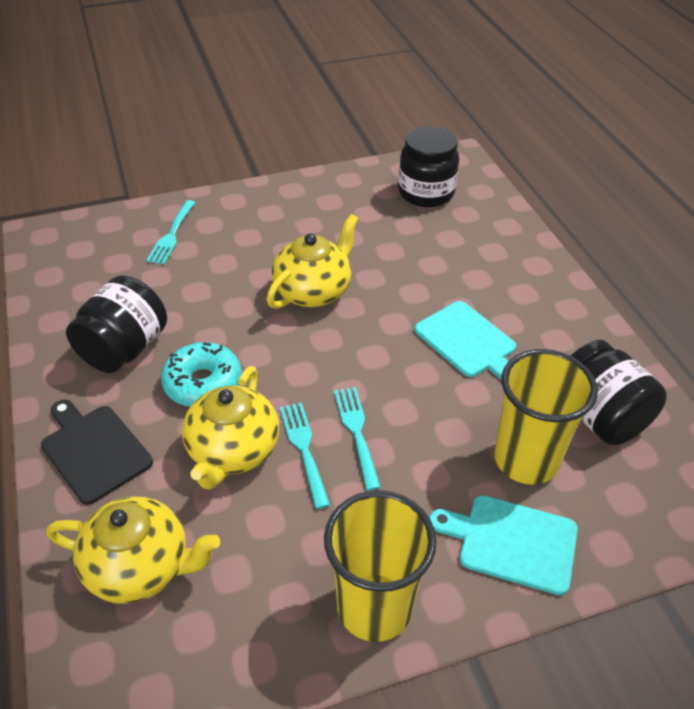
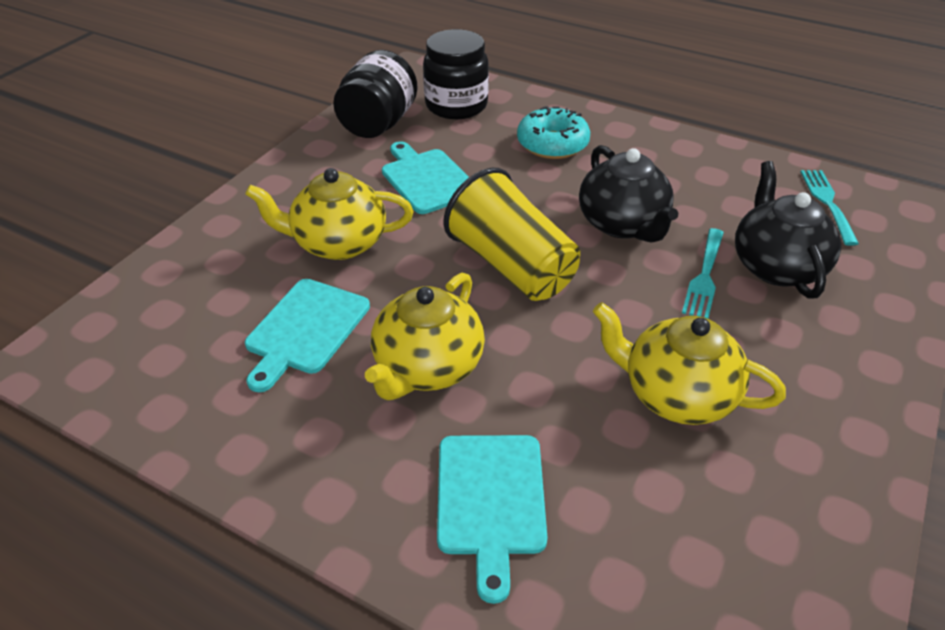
black cutting board: 1 -> 0
black jar: 3 -> 2
black teapot: 0 -> 2
turquoise cutting board: 2 -> 3
turquoise fork: 3 -> 2
yellow cup: 2 -> 1

